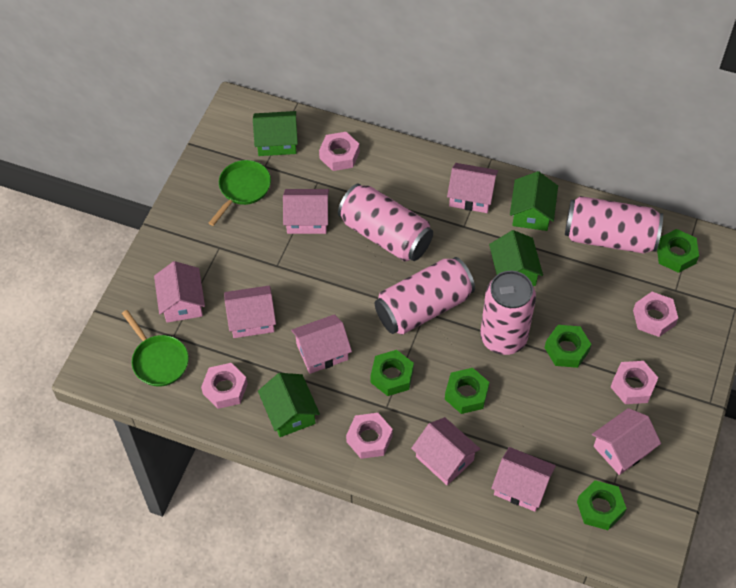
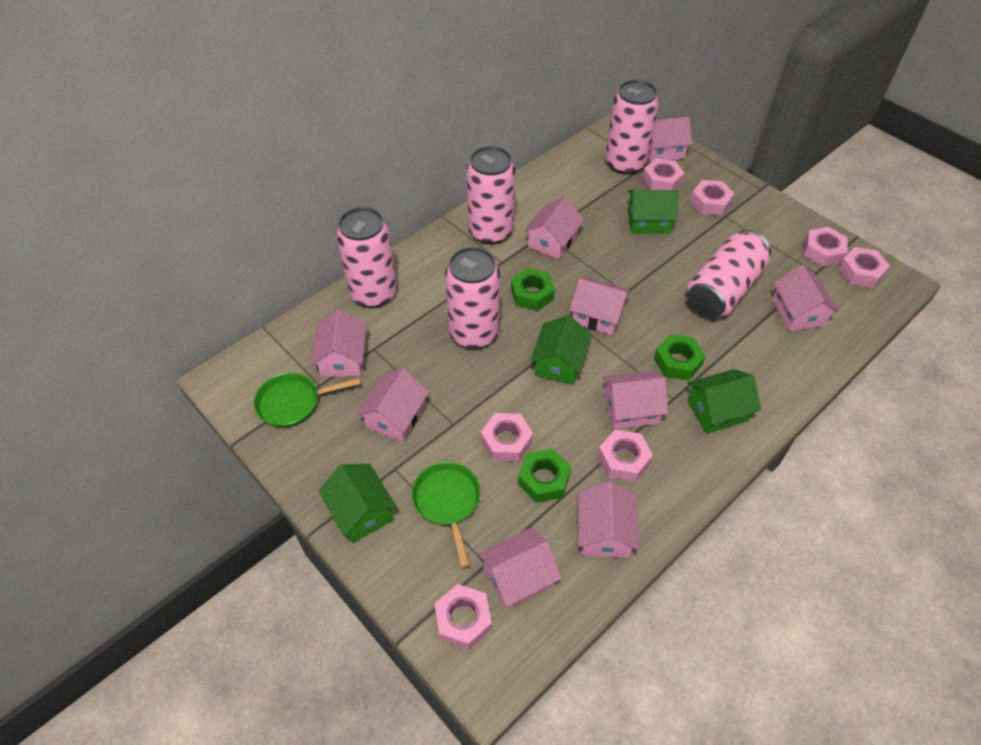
green nut: 5 -> 3
pink can: 4 -> 5
pink house: 8 -> 9
pink nut: 5 -> 7

